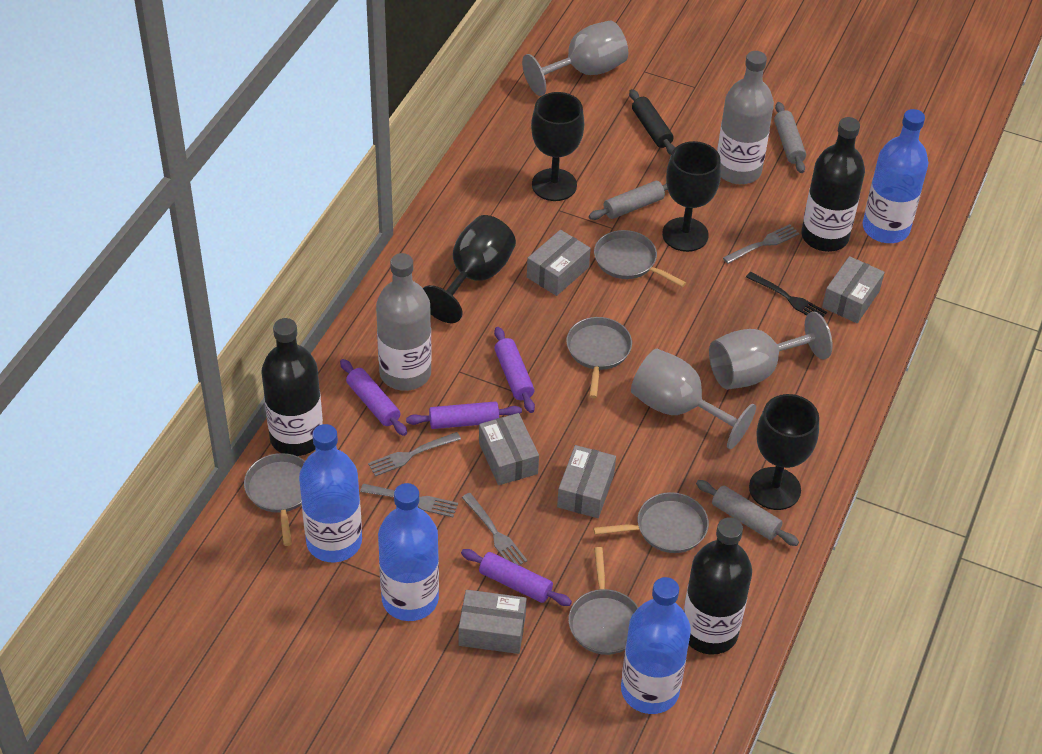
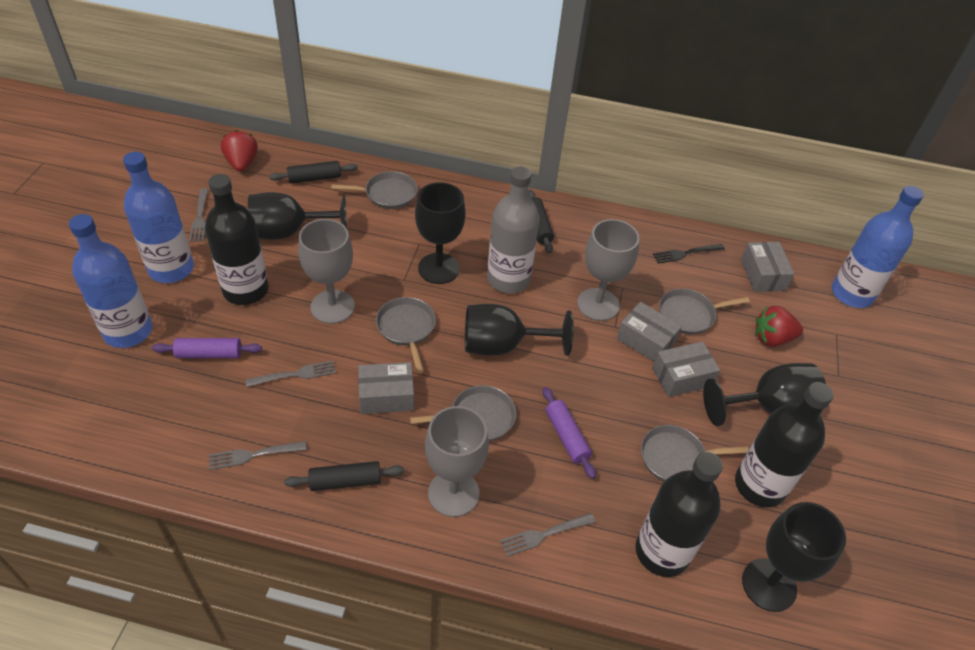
black goblet: 4 -> 5
black rolling pin: 1 -> 3
blue bottle: 4 -> 3
grey bottle: 2 -> 1
grey box: 5 -> 4
grey rolling pin: 3 -> 0
purple rolling pin: 4 -> 2
red strawberry: 0 -> 2

